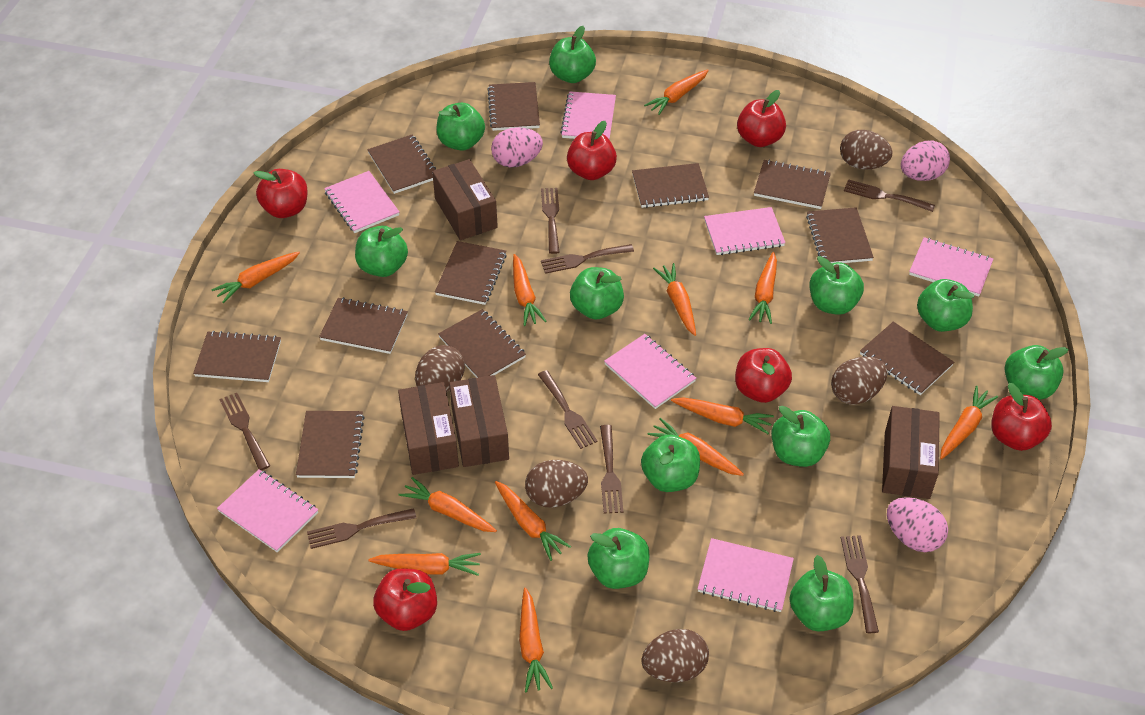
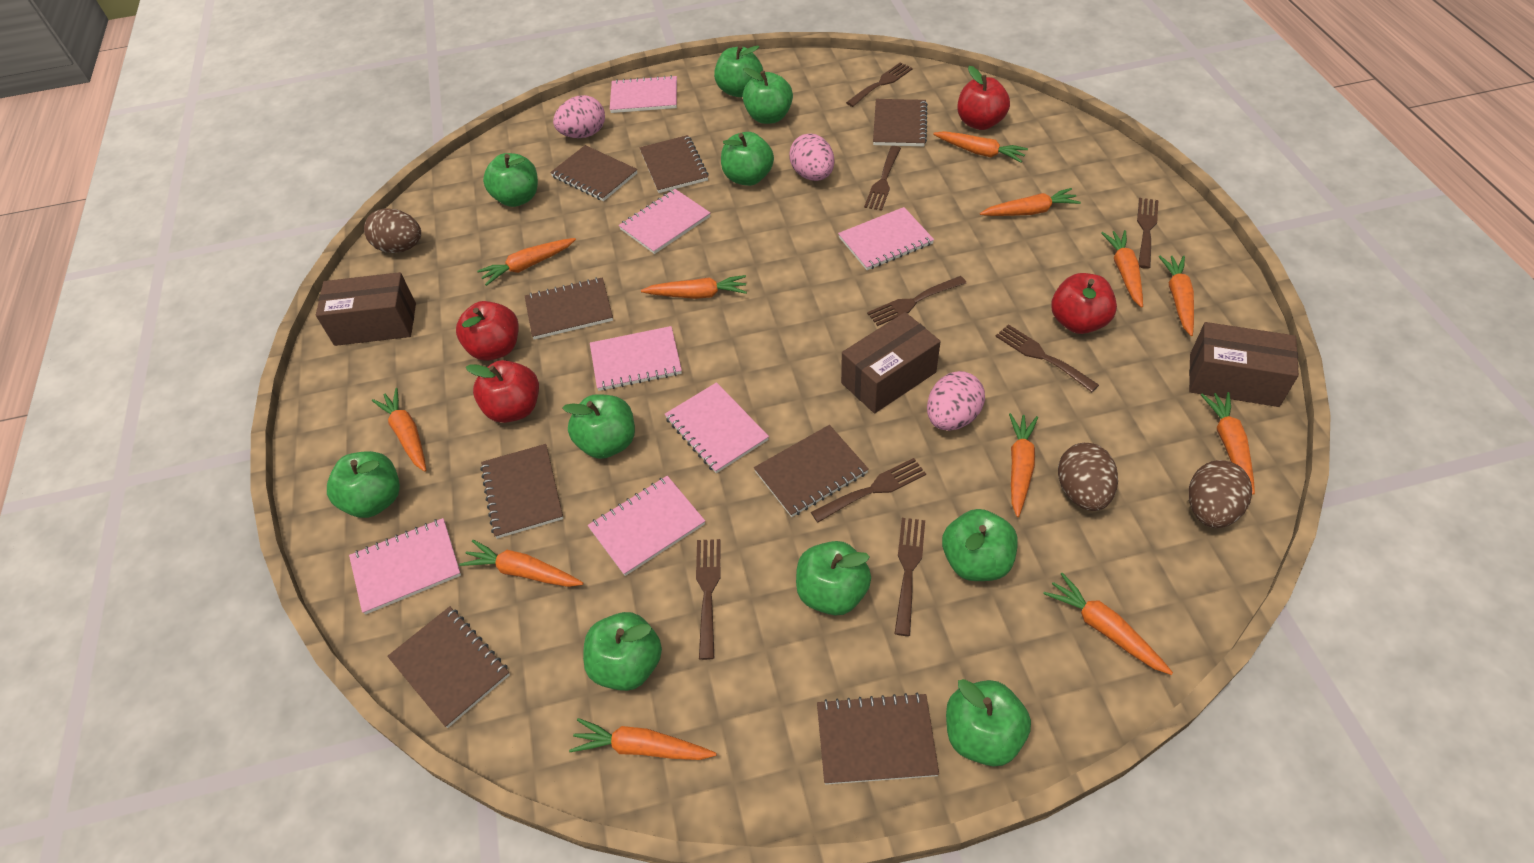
brown box: 4 -> 3
brown egg: 5 -> 3
brown notebook: 11 -> 8
green apple: 11 -> 10
red apple: 6 -> 4

